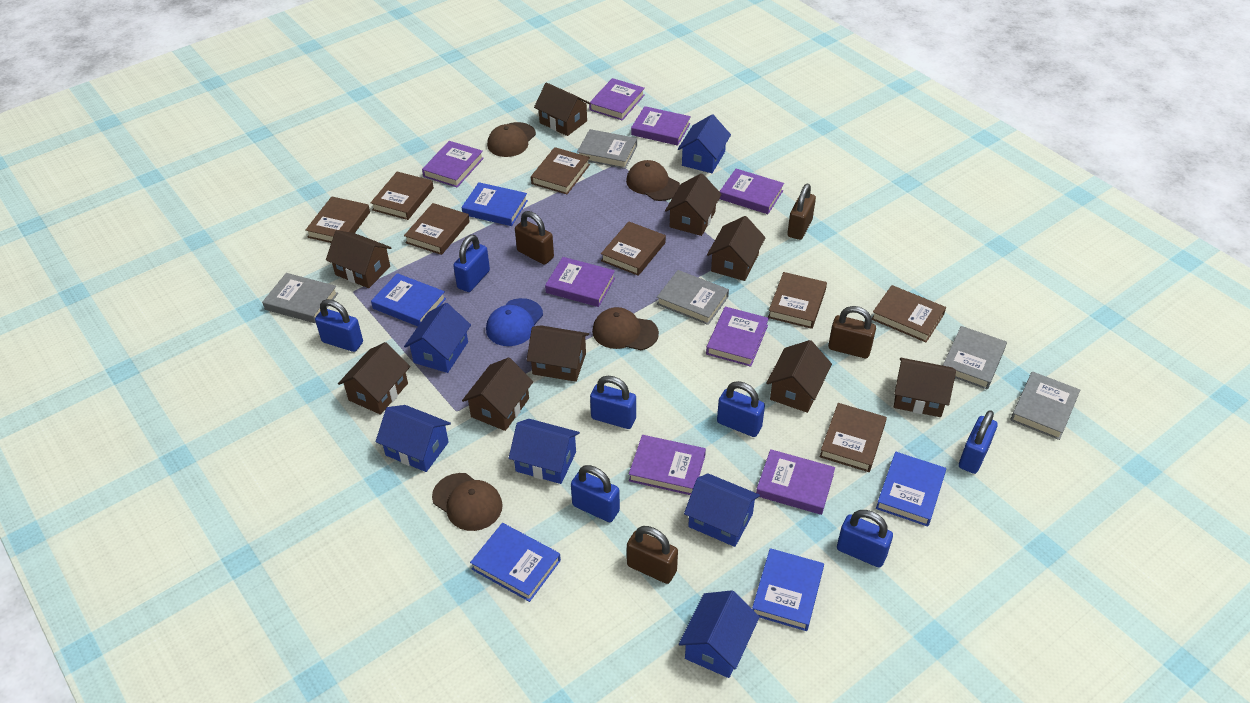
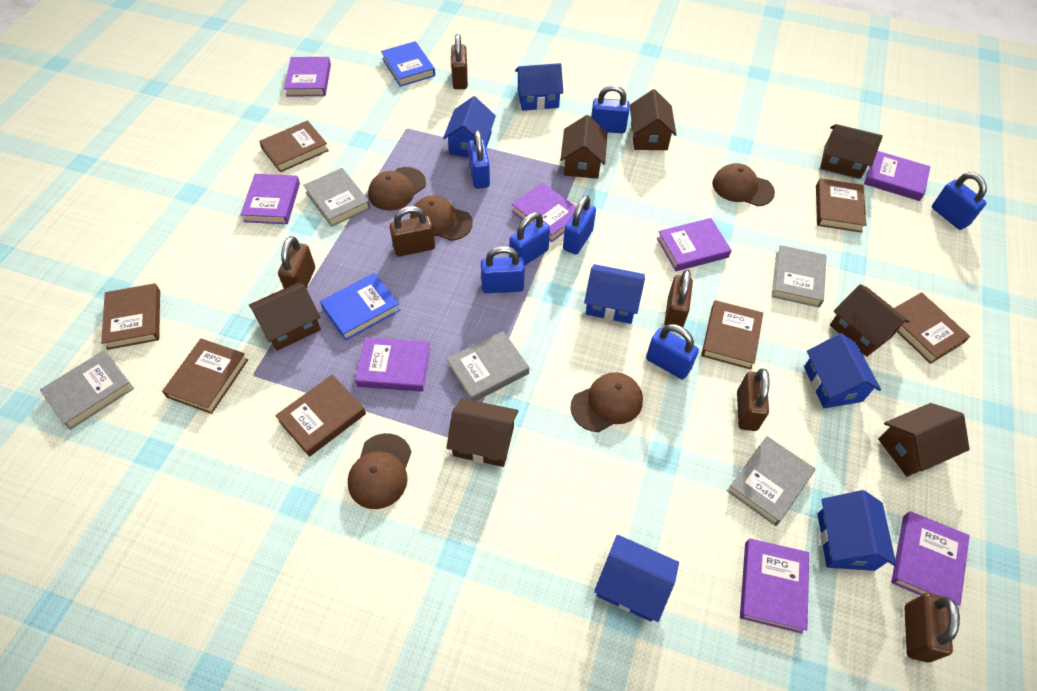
blue book: 5 -> 2
blue cap: 1 -> 0
brown book: 8 -> 7
brown cap: 4 -> 5
brown house: 9 -> 7
brown padlock: 4 -> 6

